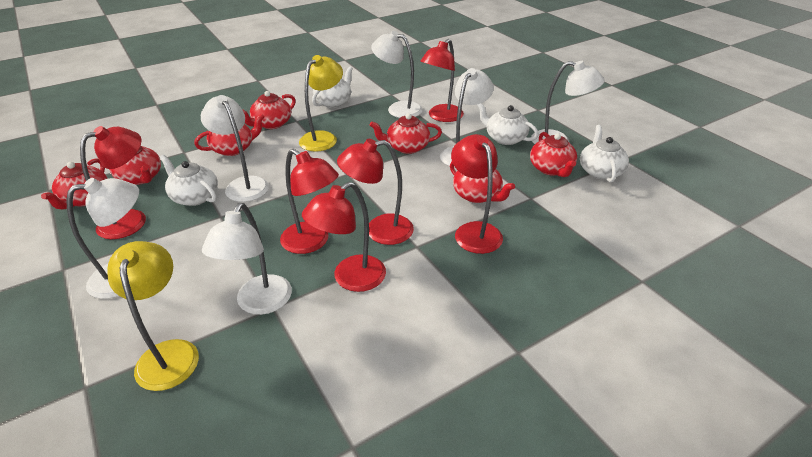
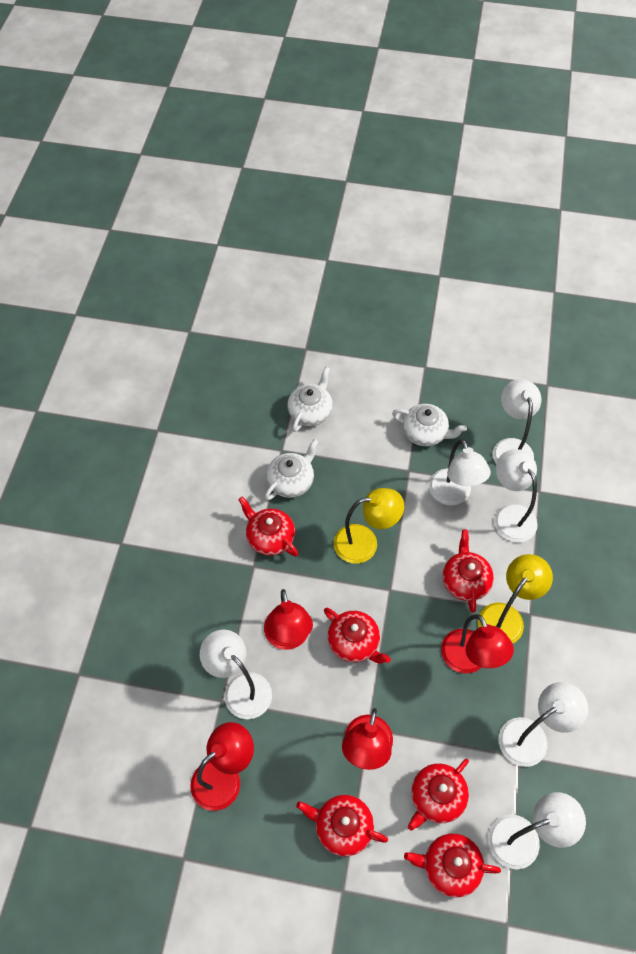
red lamp: 6 -> 4
red teapot: 7 -> 6
white teapot: 4 -> 3

